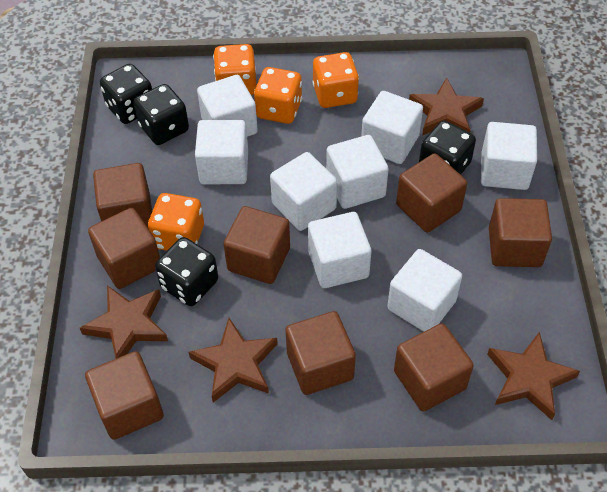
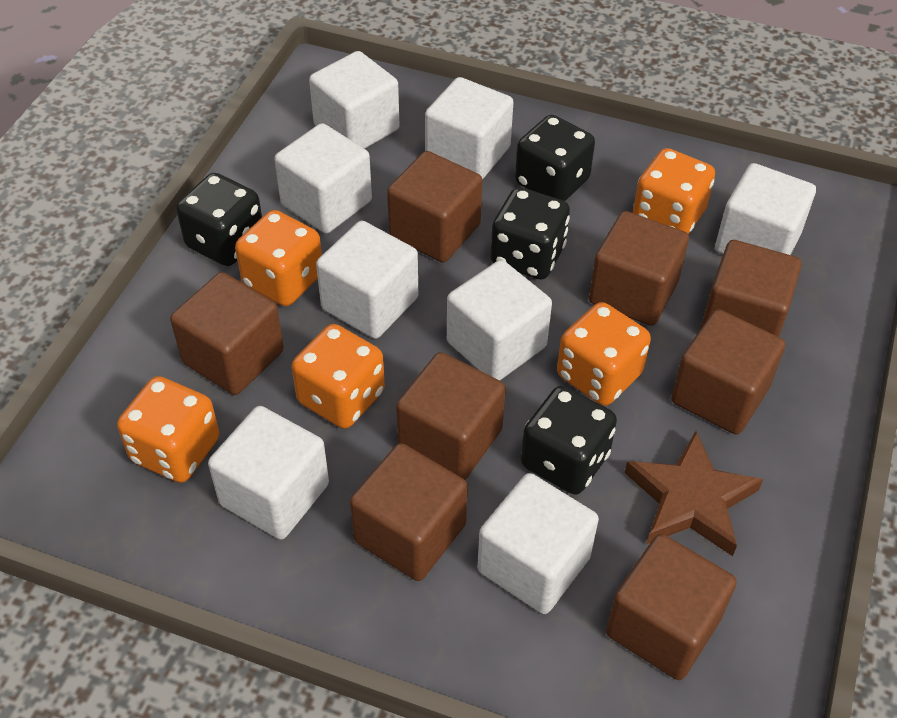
brown star: 4 -> 1
orange dice: 4 -> 5

